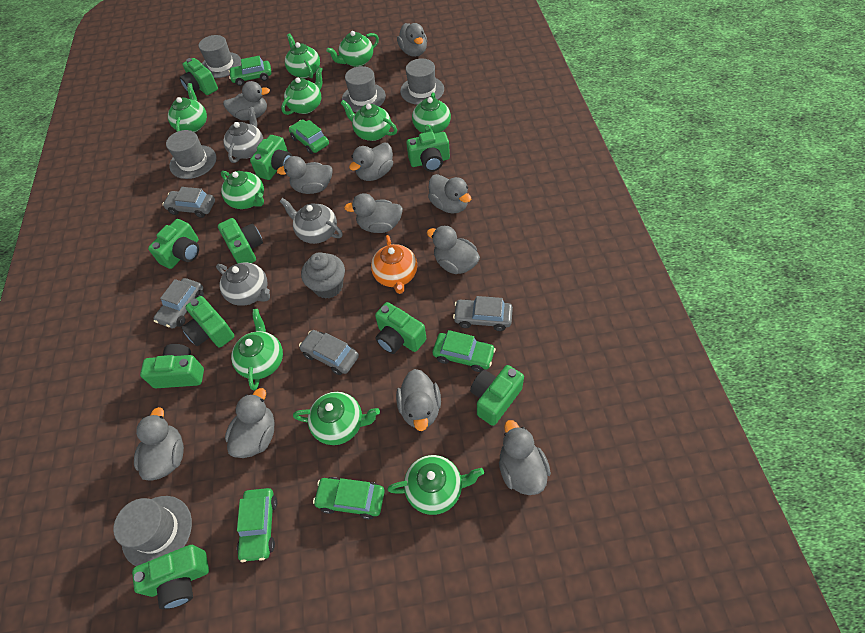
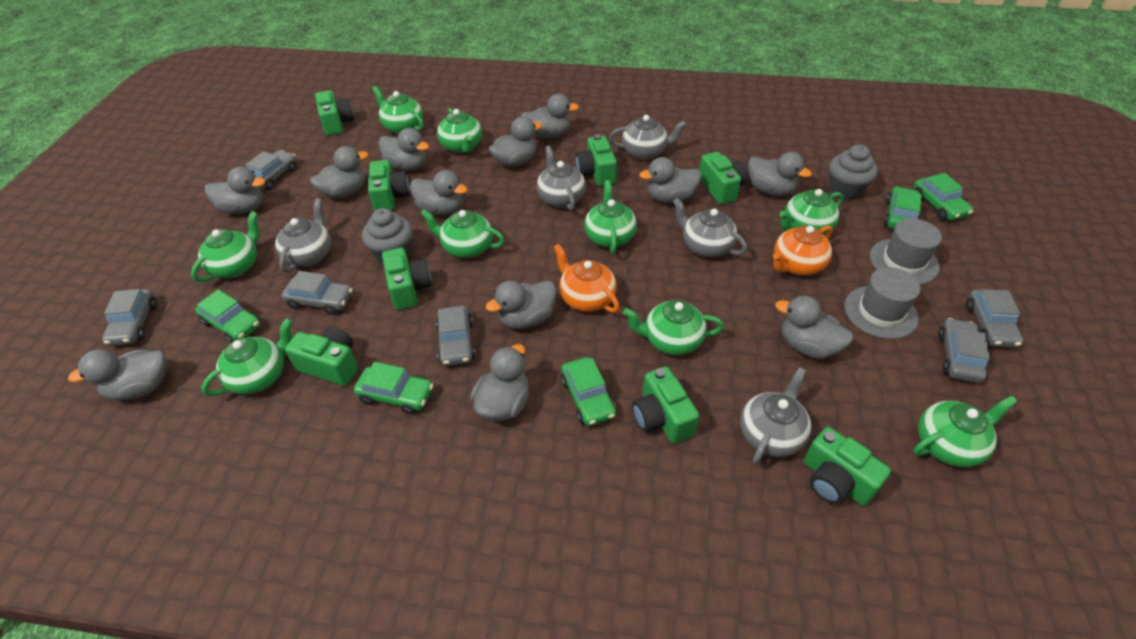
green camera: 10 -> 8
green teapot: 10 -> 9
grey car: 4 -> 6
grey cupcake: 1 -> 2
grey duck: 11 -> 12
grey hat: 5 -> 2
grey teapot: 3 -> 5
orange teapot: 1 -> 2

